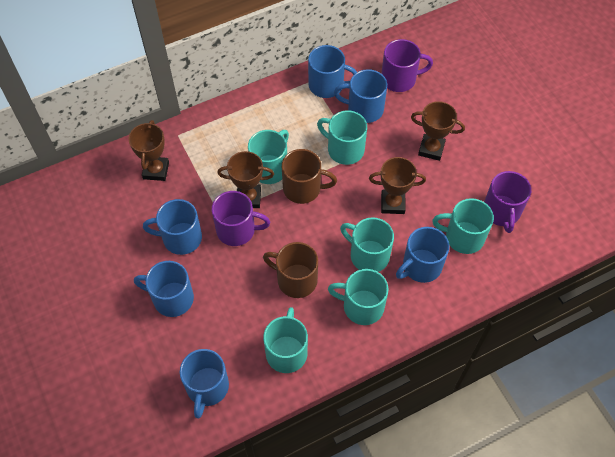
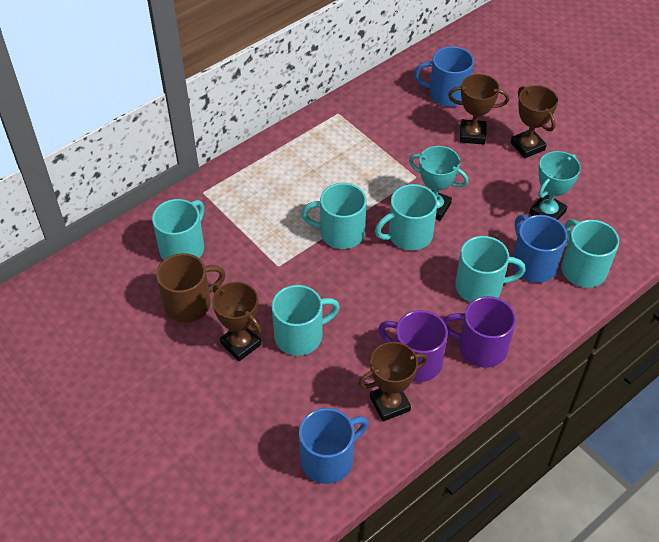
blue mug: 6 -> 3
brown mug: 2 -> 1
purple mug: 3 -> 2
turquoise trophy: 0 -> 2

